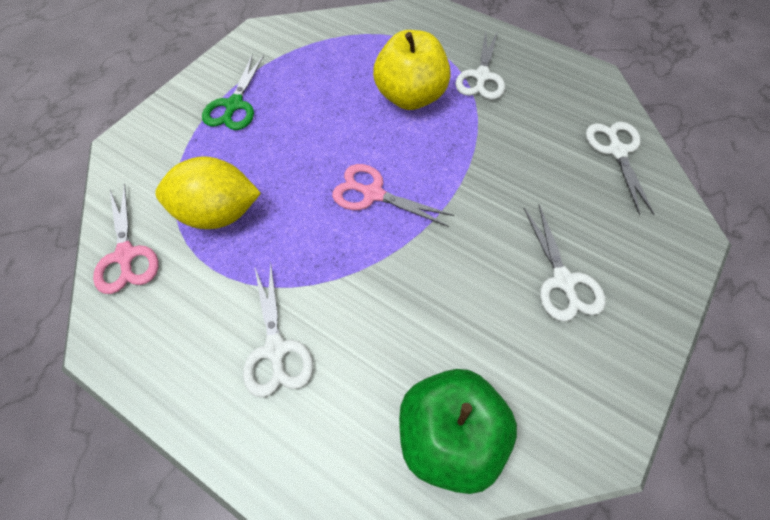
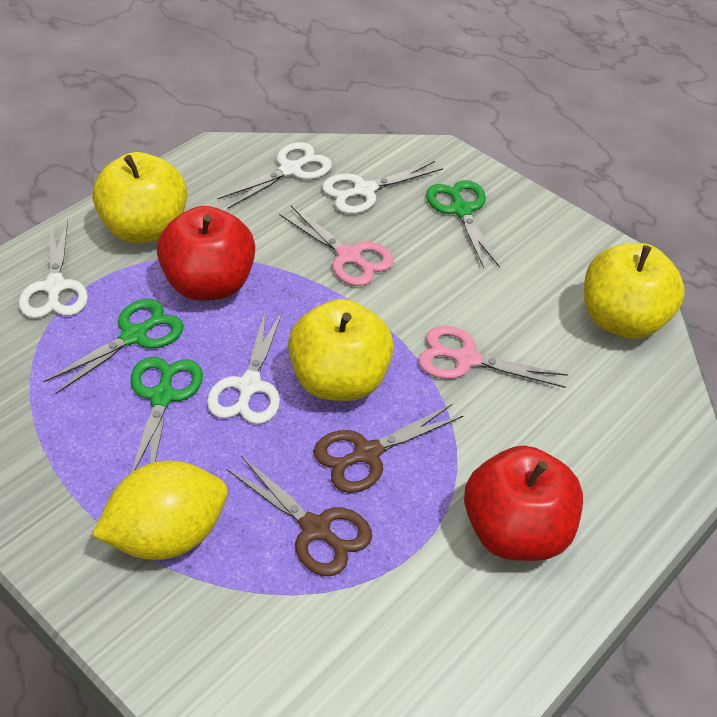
brown scissors: 0 -> 2
green apple: 1 -> 0
green scissors: 1 -> 3
red apple: 0 -> 2
yellow apple: 1 -> 3

